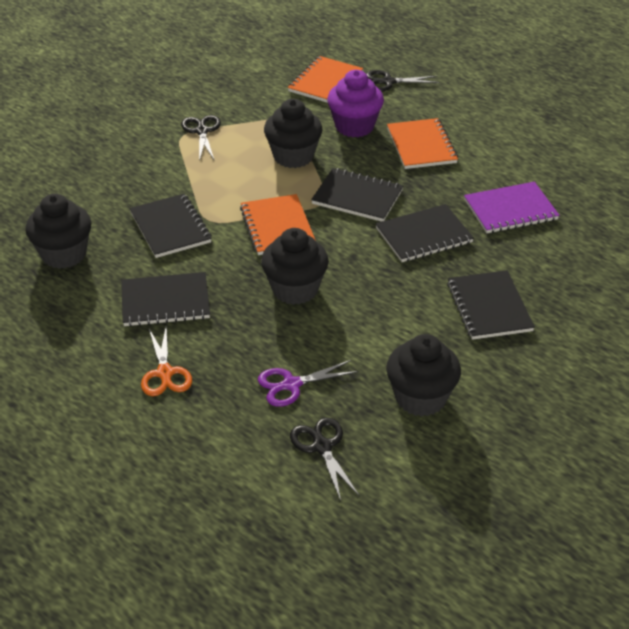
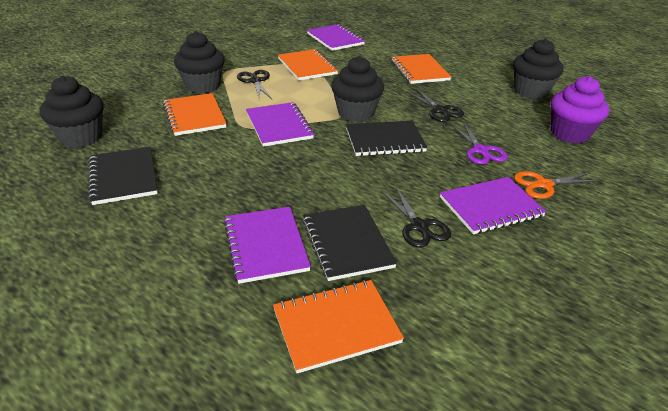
black notebook: 5 -> 3
orange notebook: 3 -> 4
purple notebook: 1 -> 4

